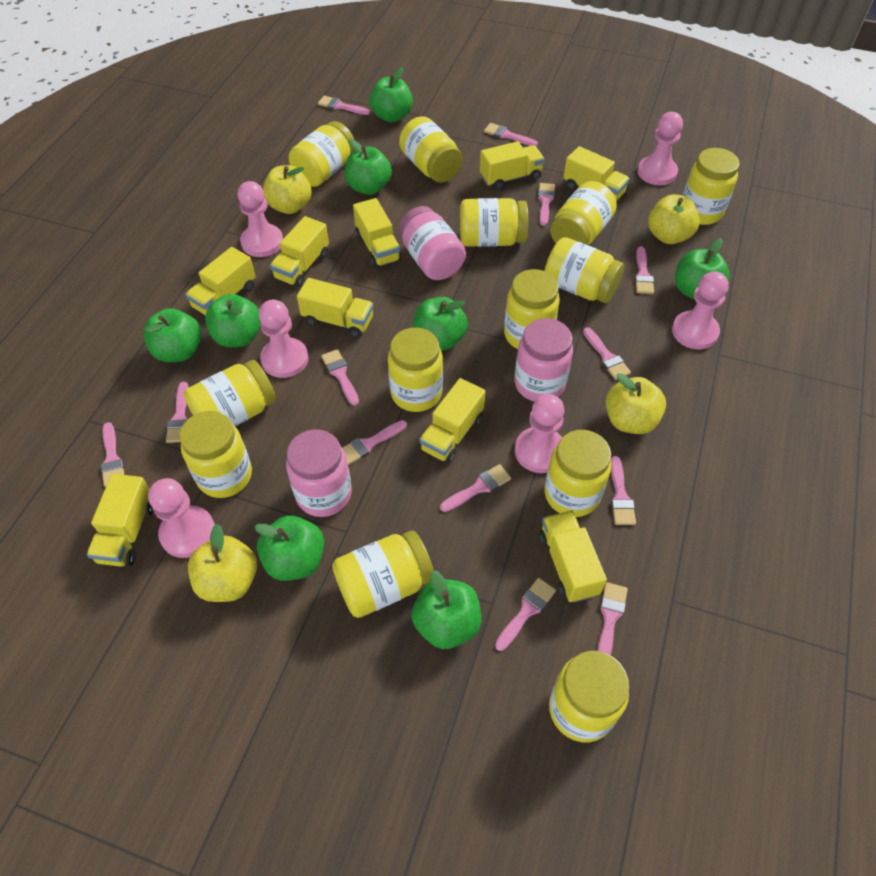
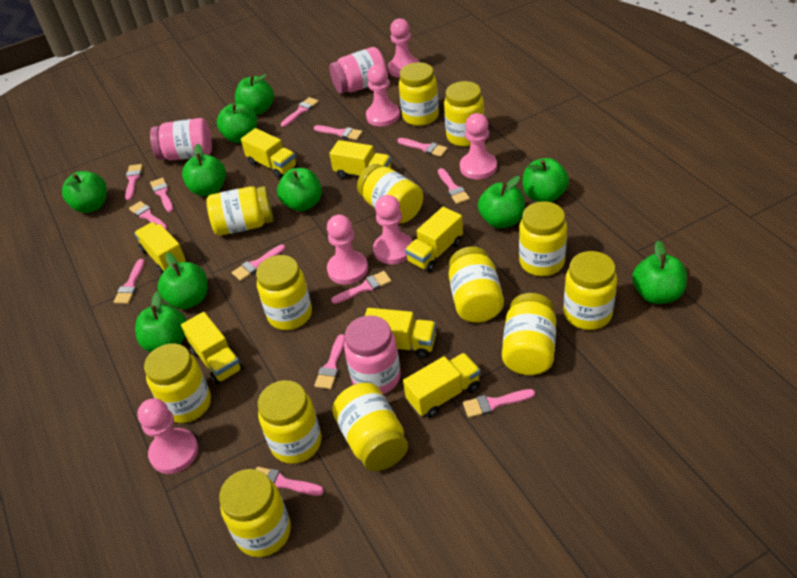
green apple: 8 -> 10
yellow apple: 4 -> 0
yellow truck: 9 -> 7

